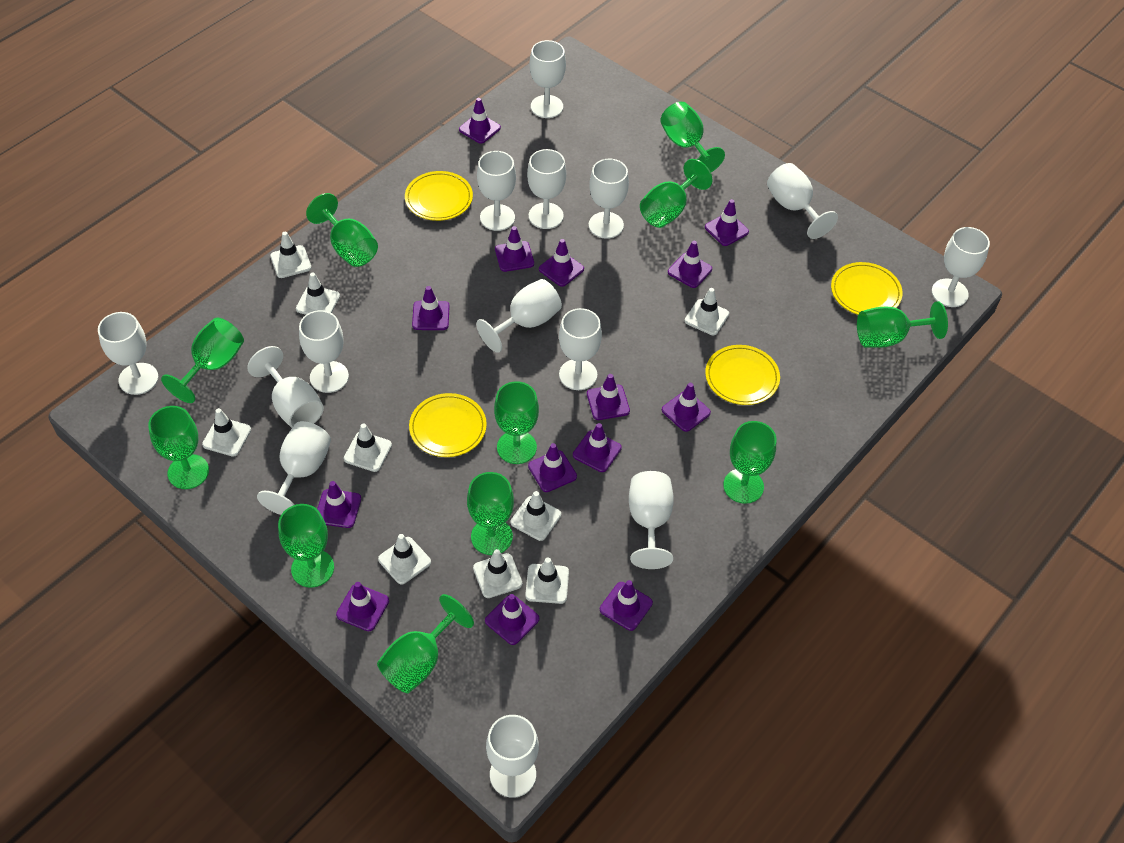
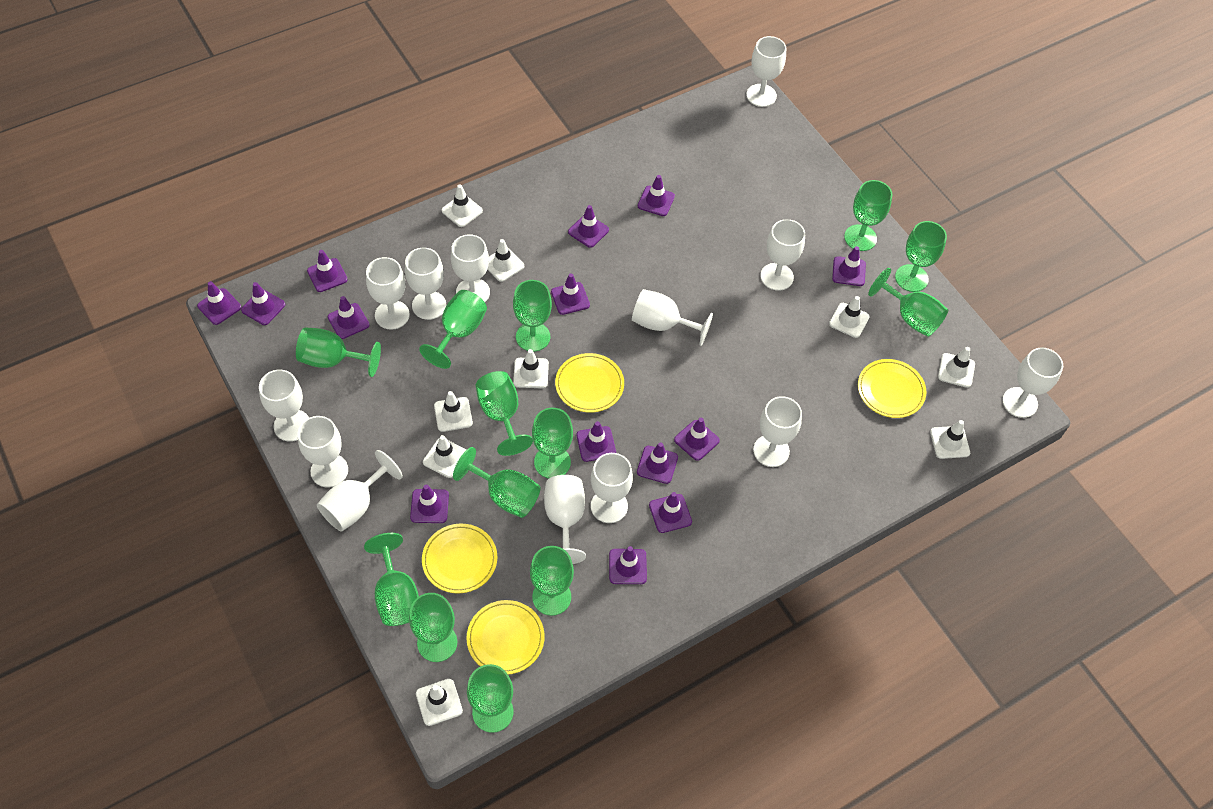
green goblet: 11 -> 13
white goblet: 14 -> 13

